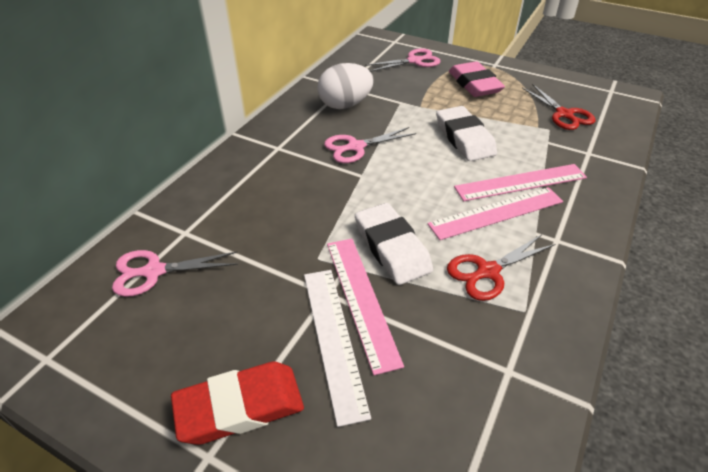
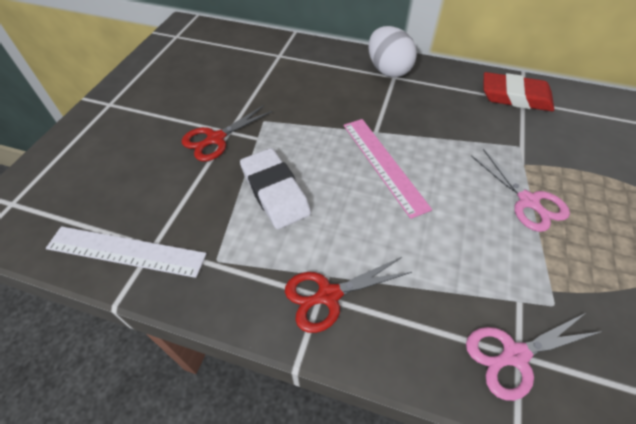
pink eraser: 1 -> 0
pink ruler: 3 -> 1
pink scissors: 3 -> 2
white eraser: 2 -> 1

